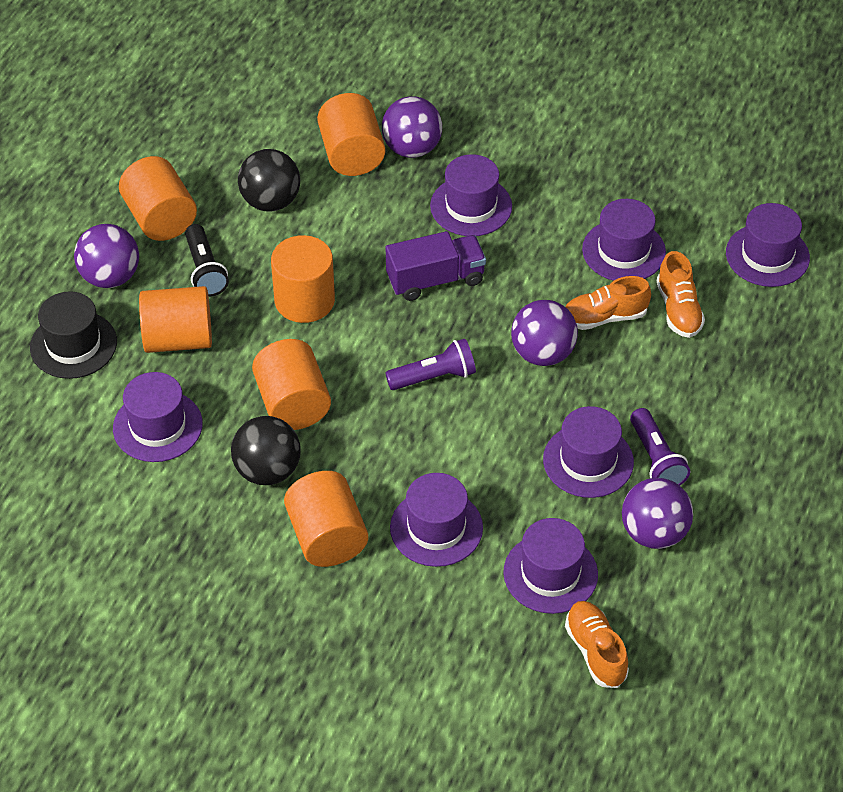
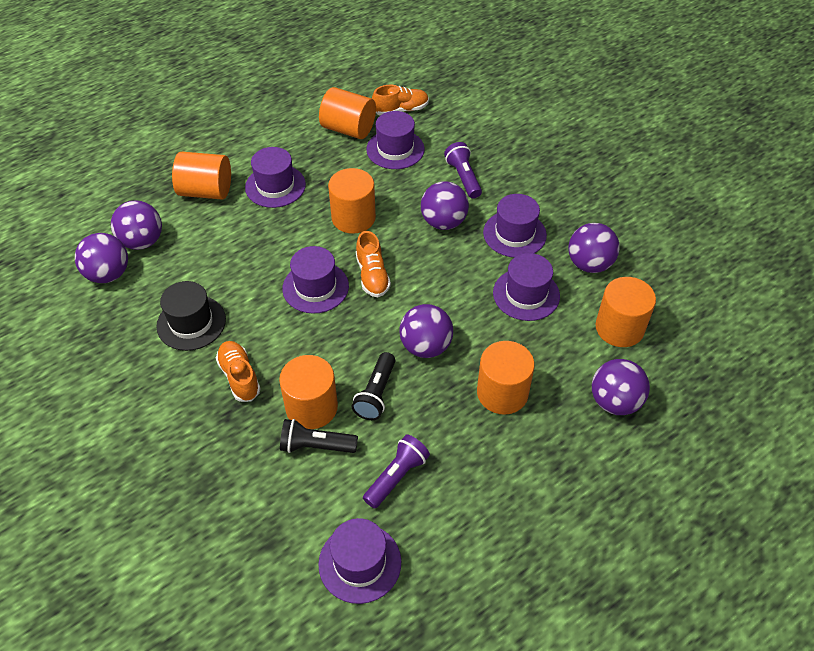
black ball: 2 -> 0
black flashlight: 1 -> 2
purple ball: 4 -> 6
purple hat: 7 -> 6
purple truck: 1 -> 0

